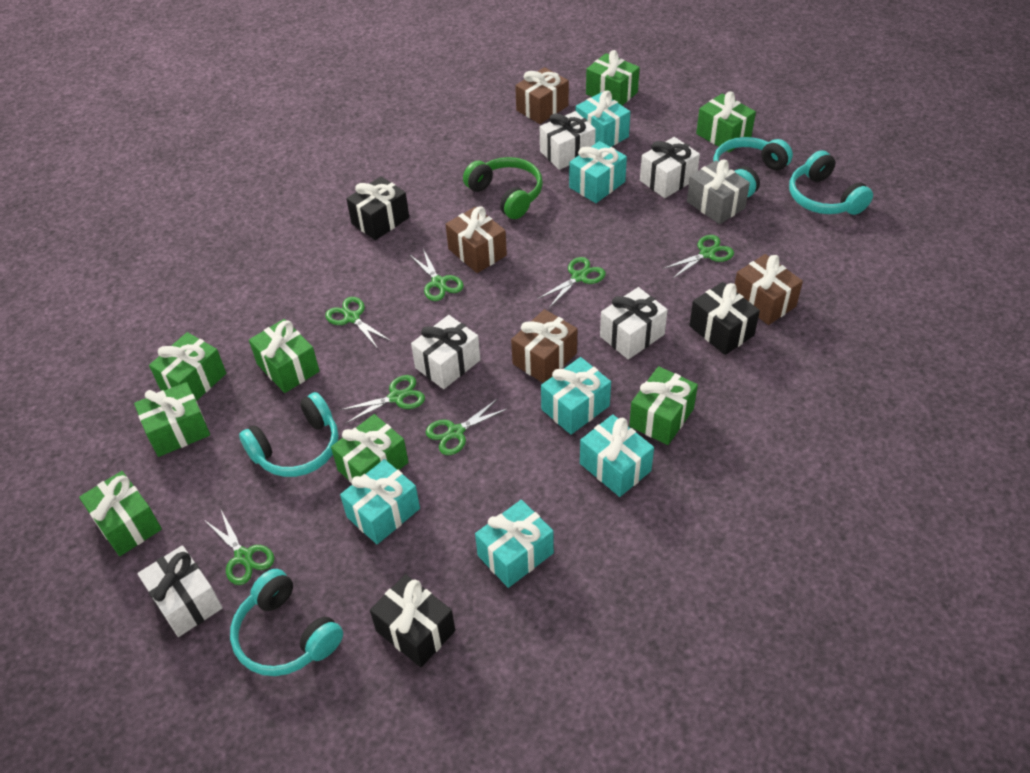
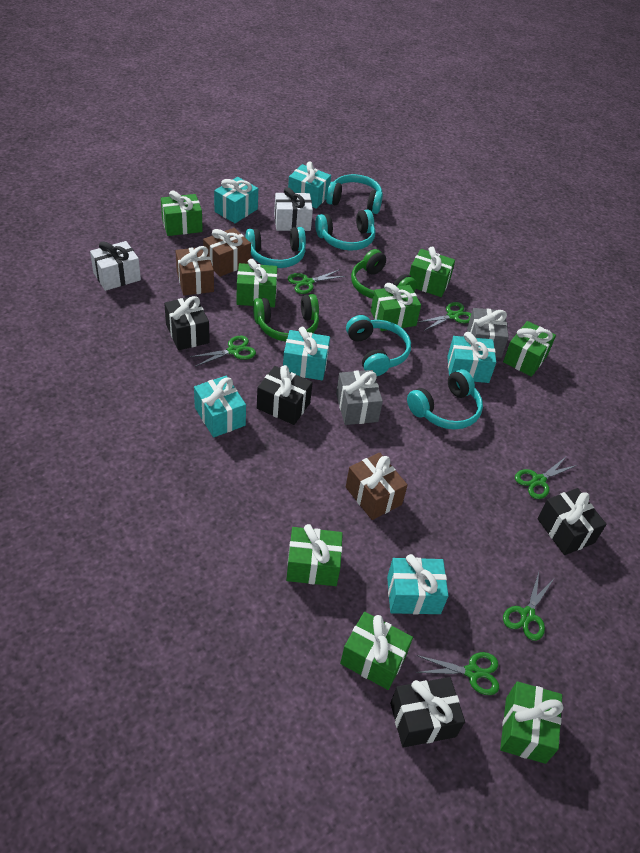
black gift: 3 -> 4
brown gift: 4 -> 3
green headphones: 1 -> 2
green scissors: 7 -> 6
grey gift: 1 -> 2
turquoise headphones: 4 -> 5
white gift: 5 -> 2

